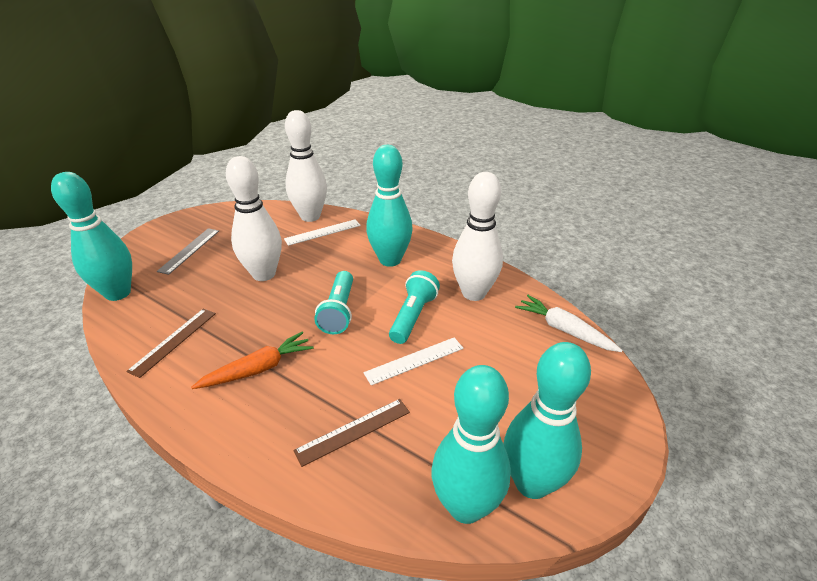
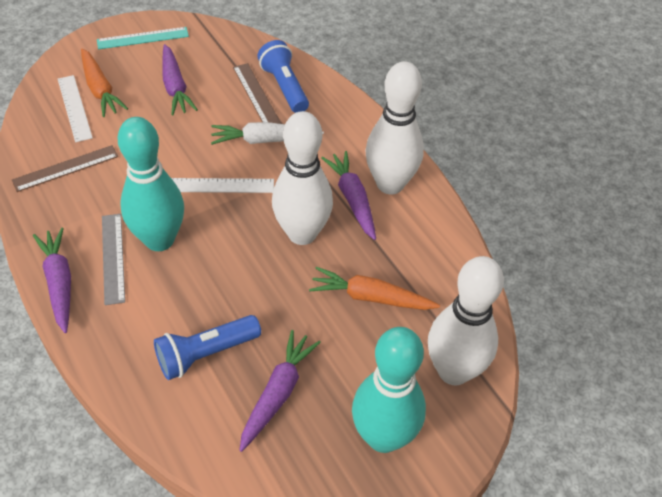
blue flashlight: 0 -> 2
orange carrot: 1 -> 2
purple carrot: 0 -> 4
turquoise bowling pin: 4 -> 2
turquoise flashlight: 2 -> 0
turquoise ruler: 0 -> 1

